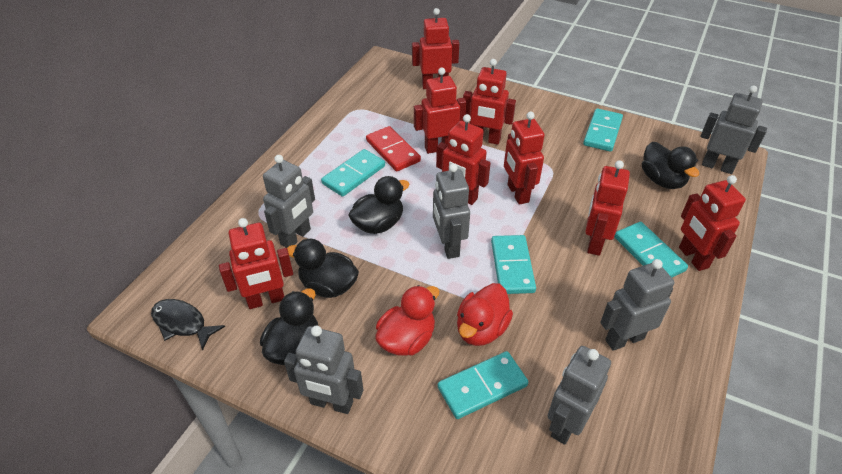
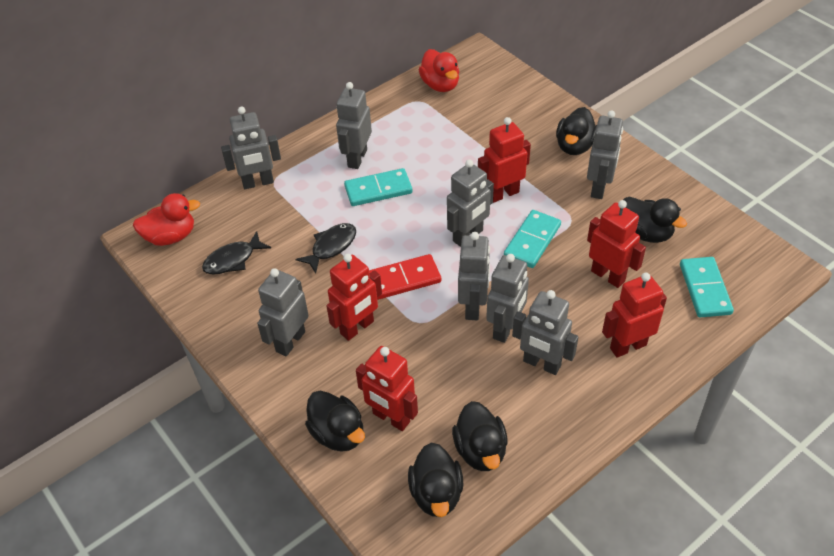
black duck: 4 -> 5
black fish: 1 -> 2
grey robot: 6 -> 8
red robot: 8 -> 5
turquoise domino: 5 -> 3

